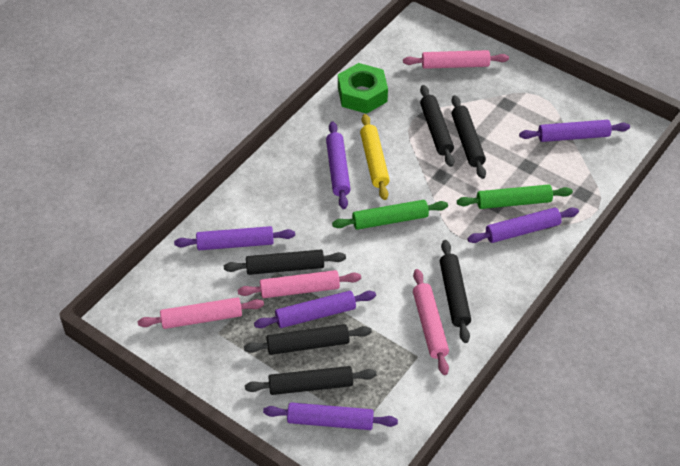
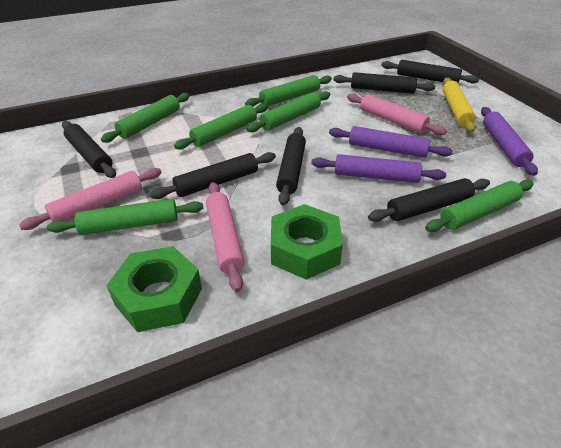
green nut: 1 -> 2
green rolling pin: 2 -> 6
pink rolling pin: 4 -> 3
purple rolling pin: 6 -> 3

